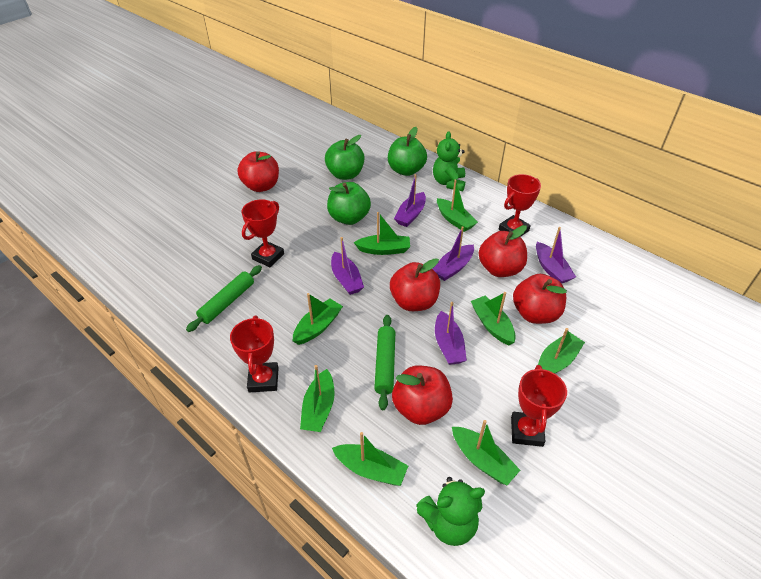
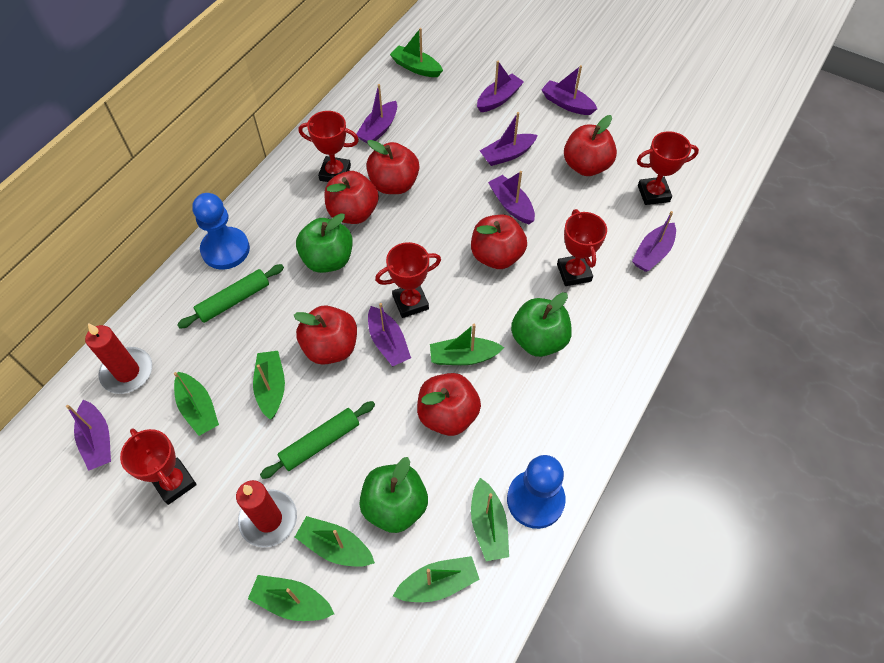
blue pawn: 0 -> 2
green teddy bear: 2 -> 0
purple boat: 5 -> 8
red apple: 5 -> 6
red candle: 0 -> 2
red trophy: 4 -> 5

